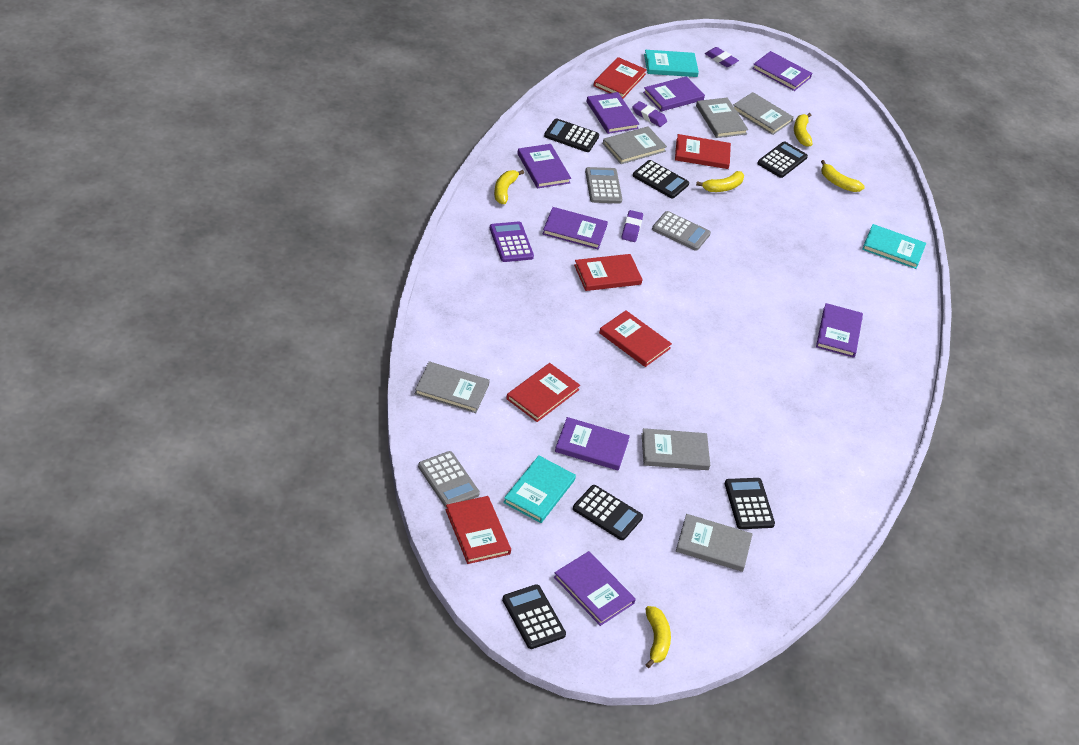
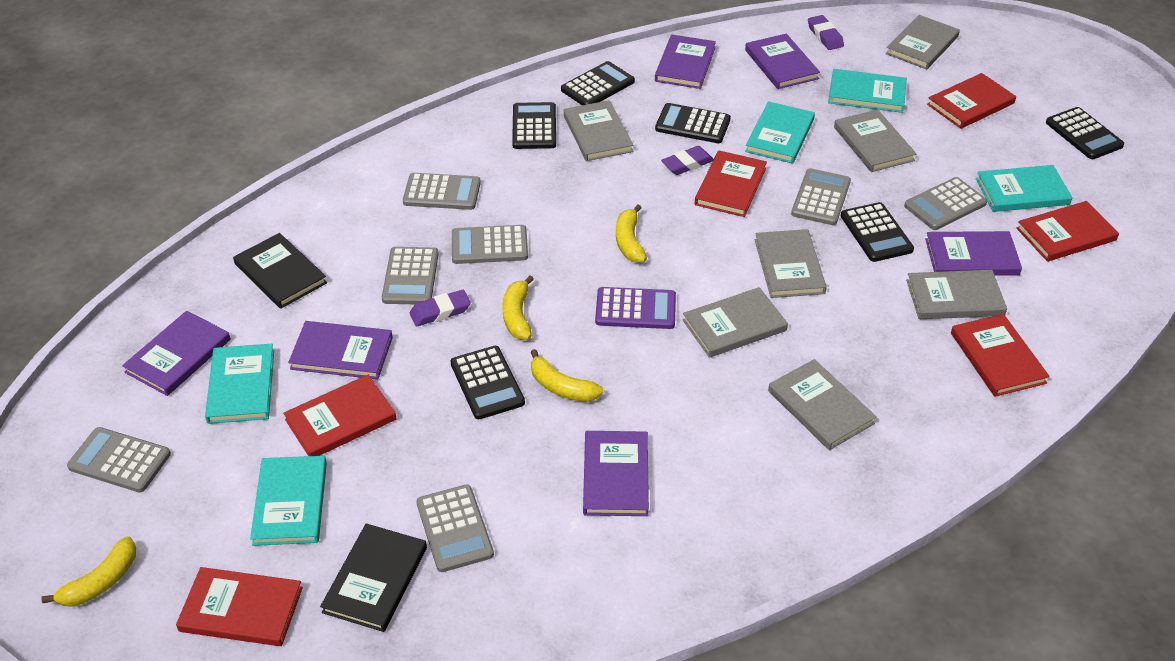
black book: 0 -> 2
grey book: 6 -> 7
grey calculator: 3 -> 7
purple book: 8 -> 6
turquoise book: 3 -> 5
yellow banana: 5 -> 4

